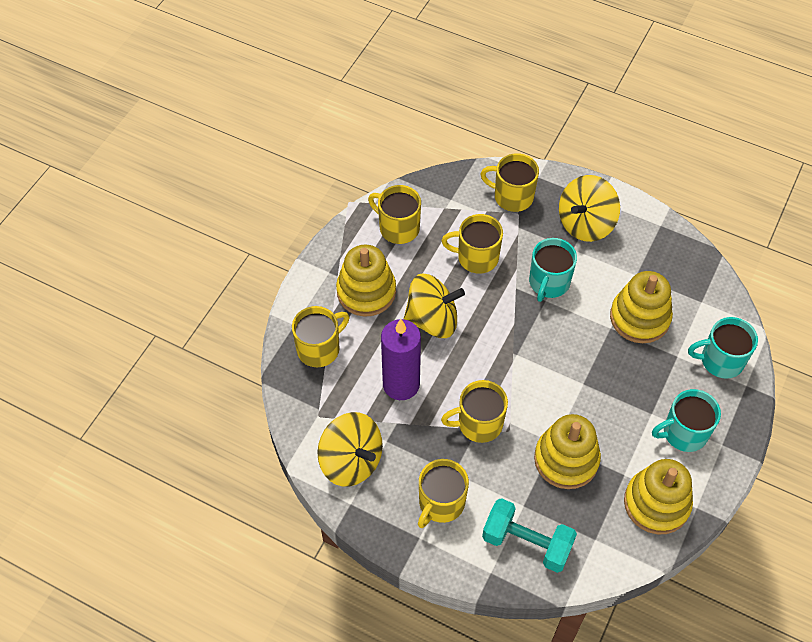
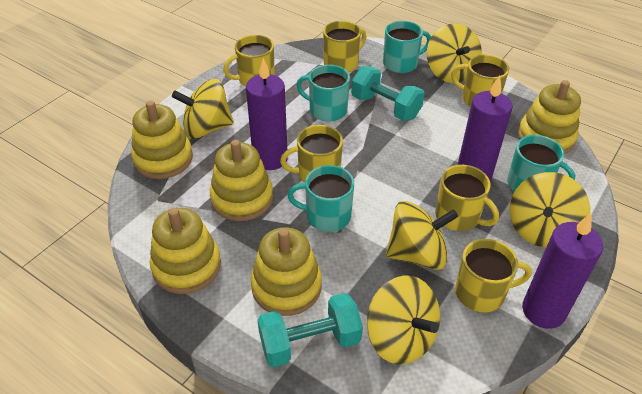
purple candle: 1 -> 3
turquoise dumbbell: 1 -> 2
turquoise mug: 3 -> 4
yellow spinning top: 3 -> 5
yellow stacking toy: 4 -> 5

